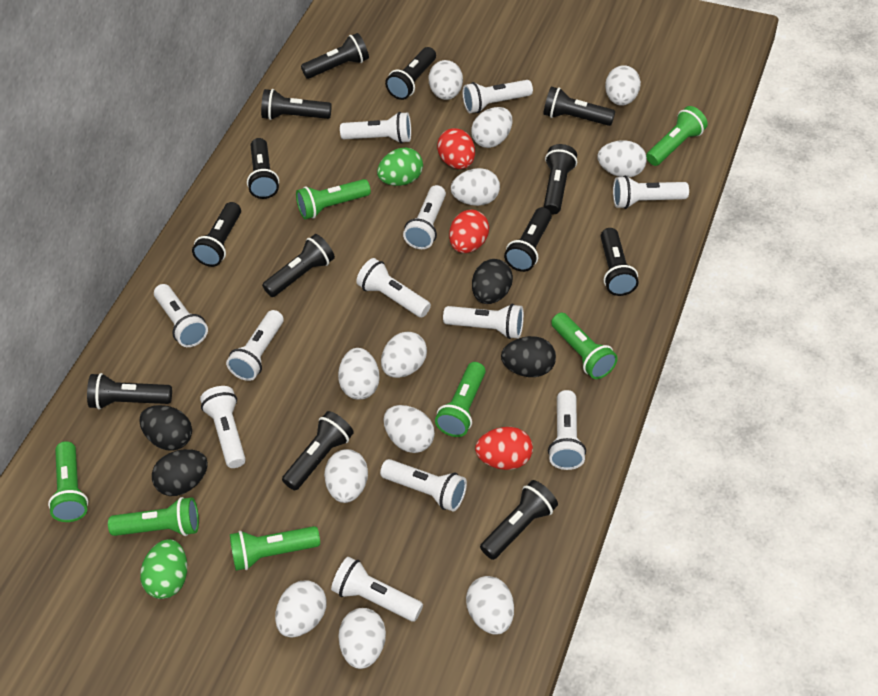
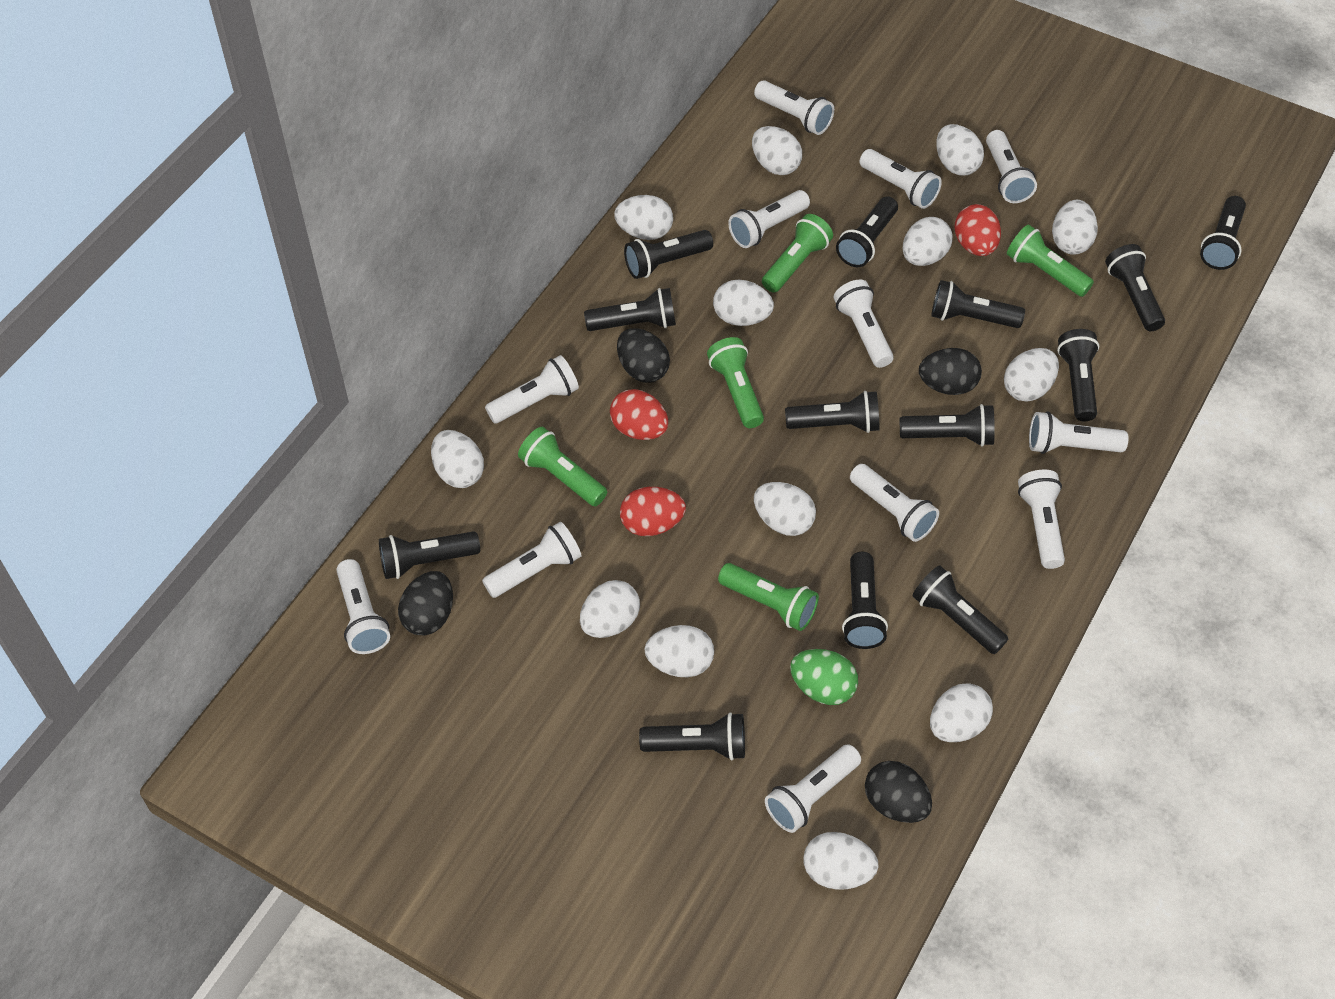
green egg: 2 -> 1
green flashlight: 7 -> 5
white egg: 12 -> 13

